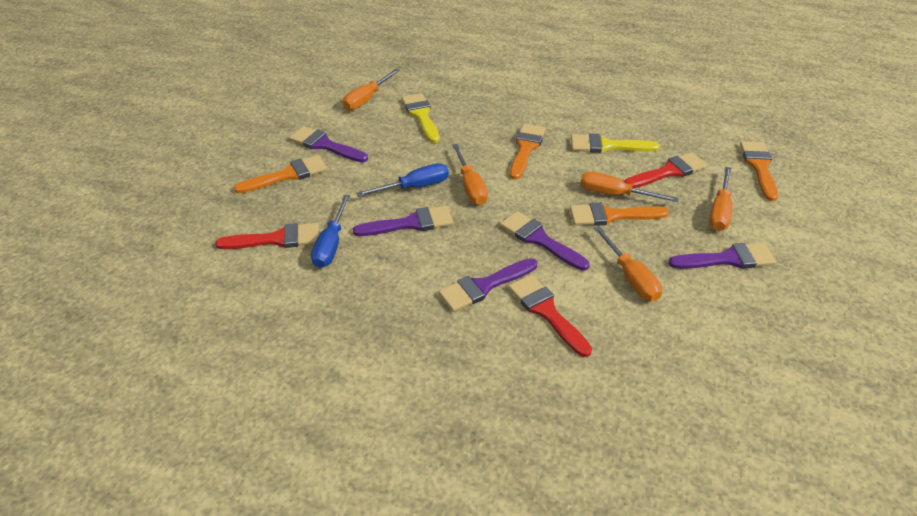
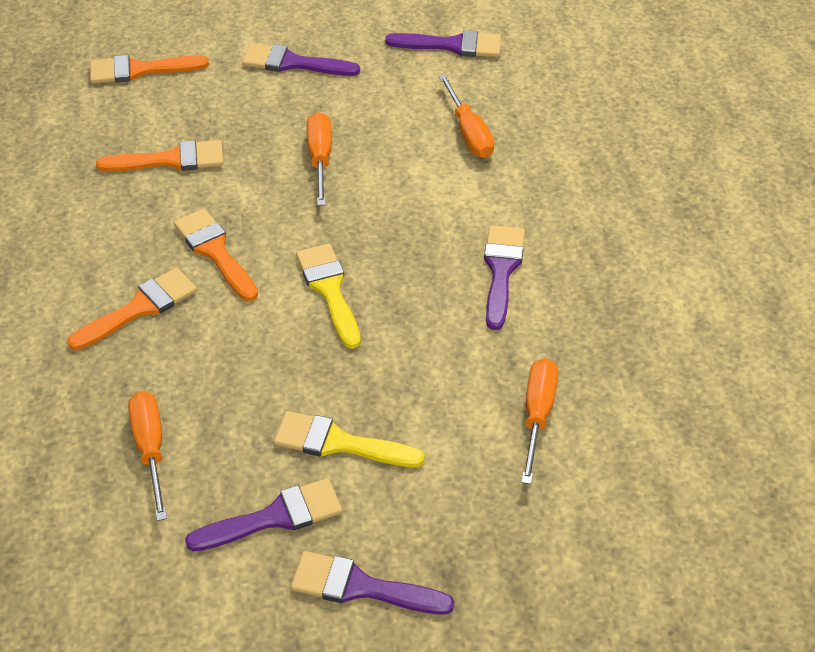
blue screwdriver: 2 -> 0
orange screwdriver: 5 -> 4
red brush: 3 -> 0

